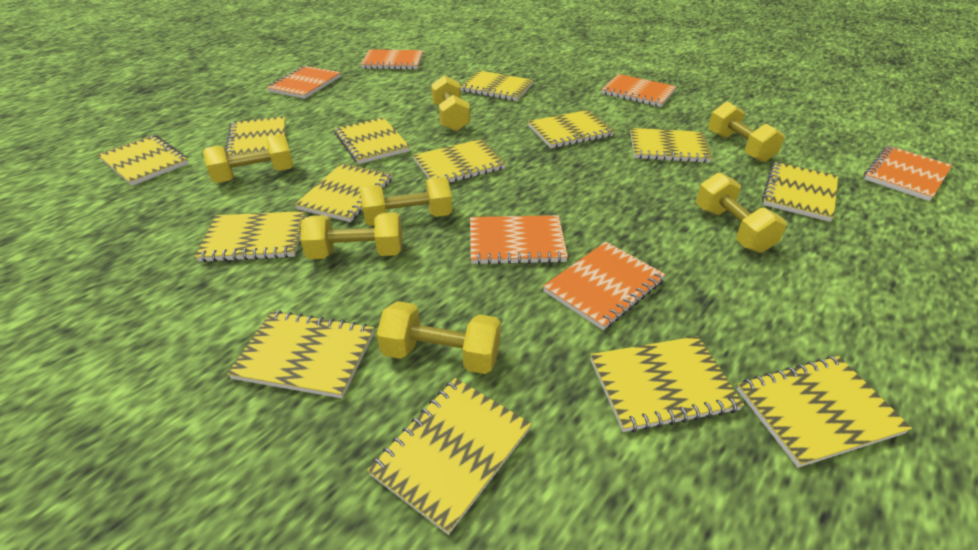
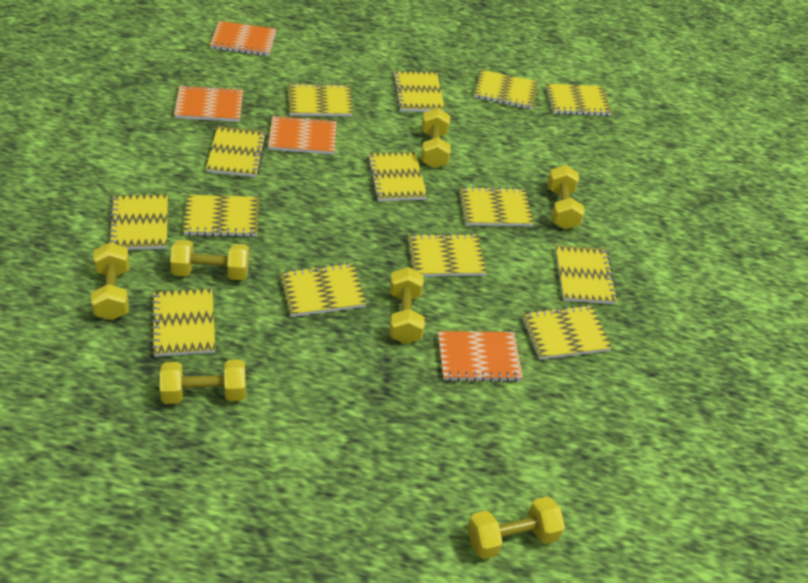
orange notebook: 6 -> 4

